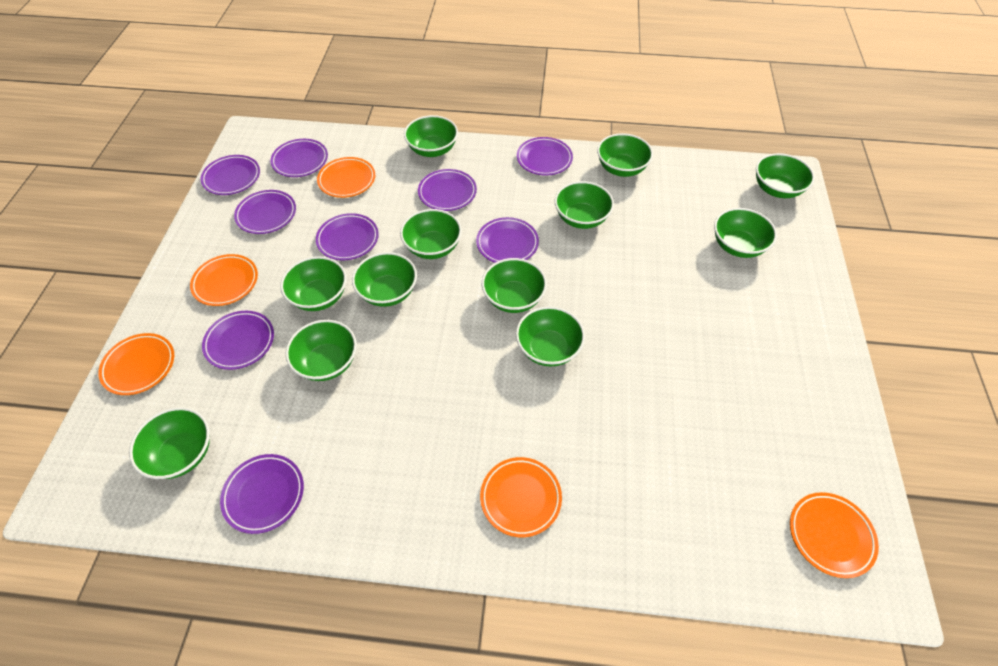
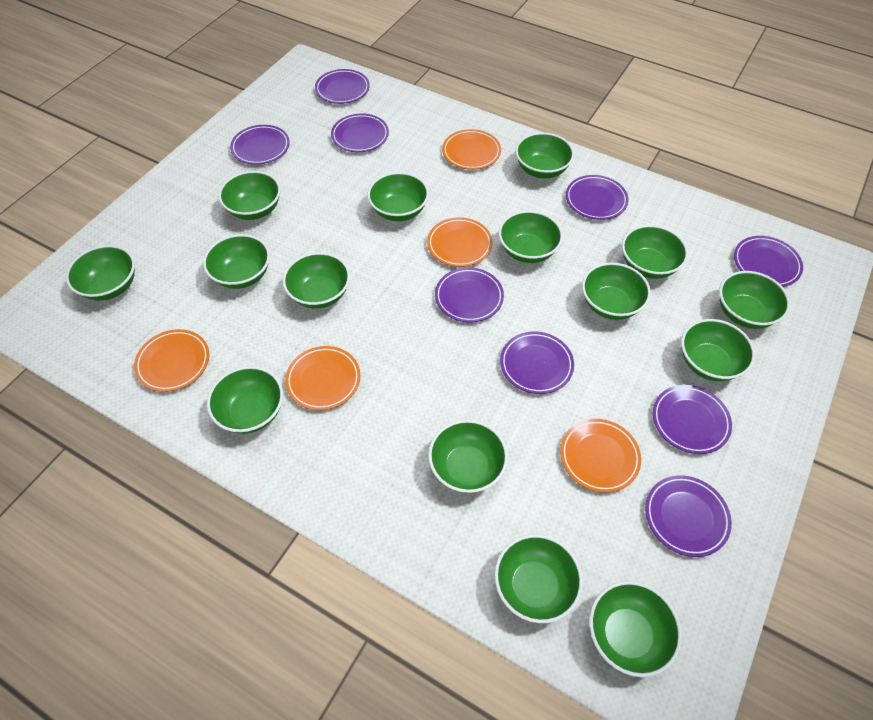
green bowl: 12 -> 15

